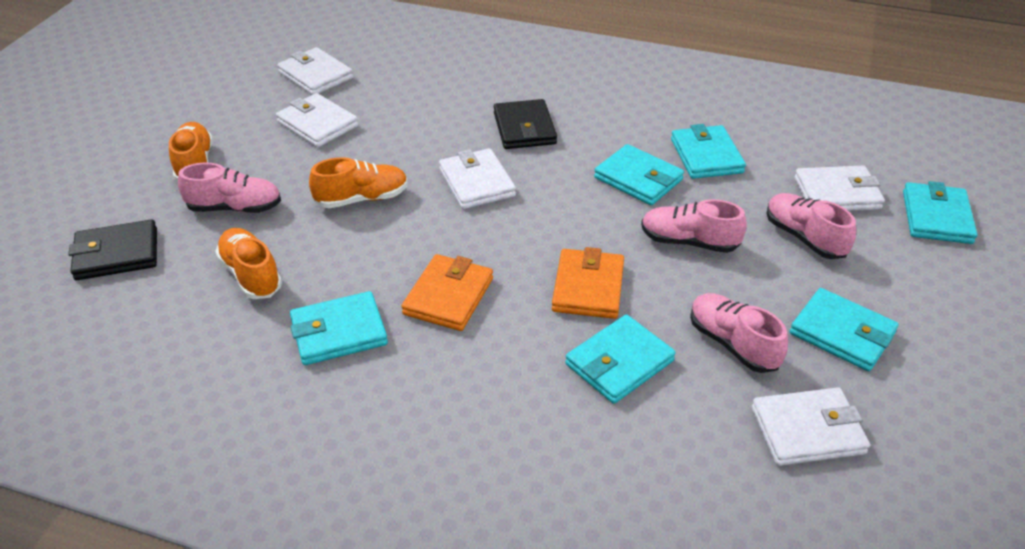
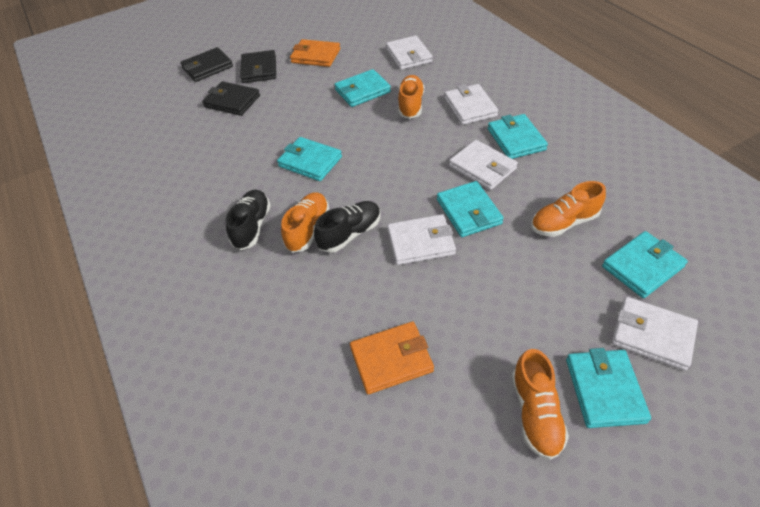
black shoe: 0 -> 2
black wallet: 2 -> 3
orange shoe: 3 -> 4
pink shoe: 4 -> 0

